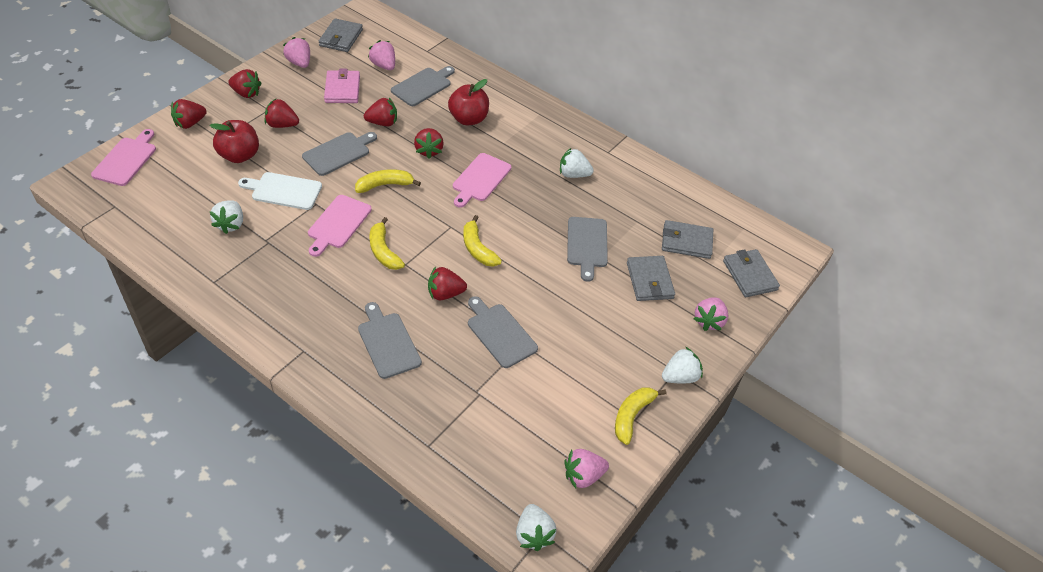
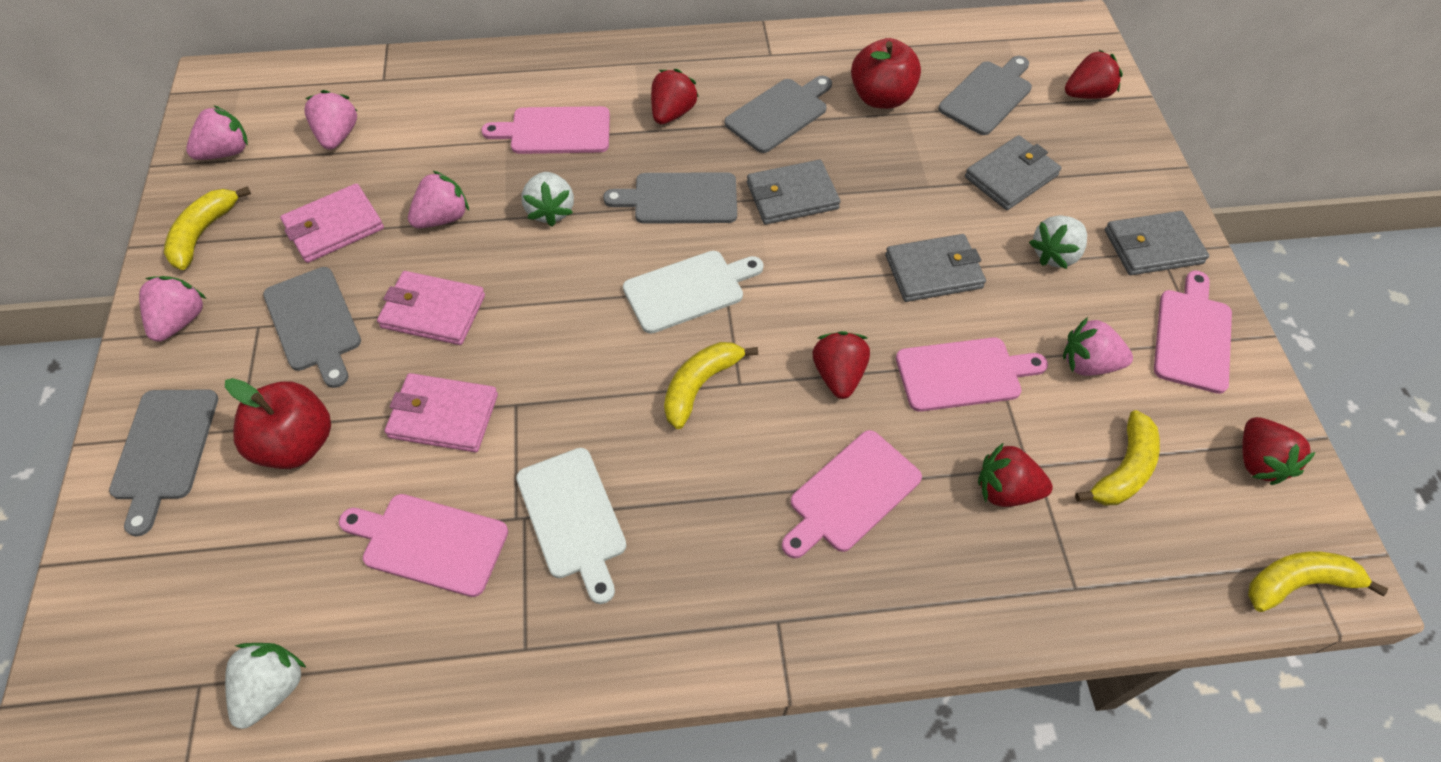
pink cutting board: 3 -> 5
pink strawberry: 4 -> 5
pink wallet: 1 -> 3
red strawberry: 6 -> 5
white cutting board: 1 -> 2
white strawberry: 4 -> 3

